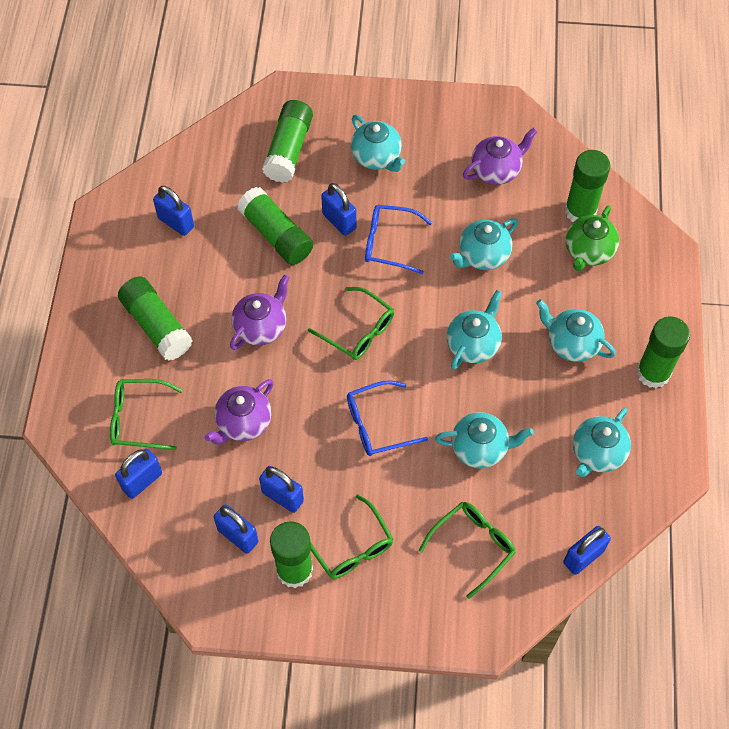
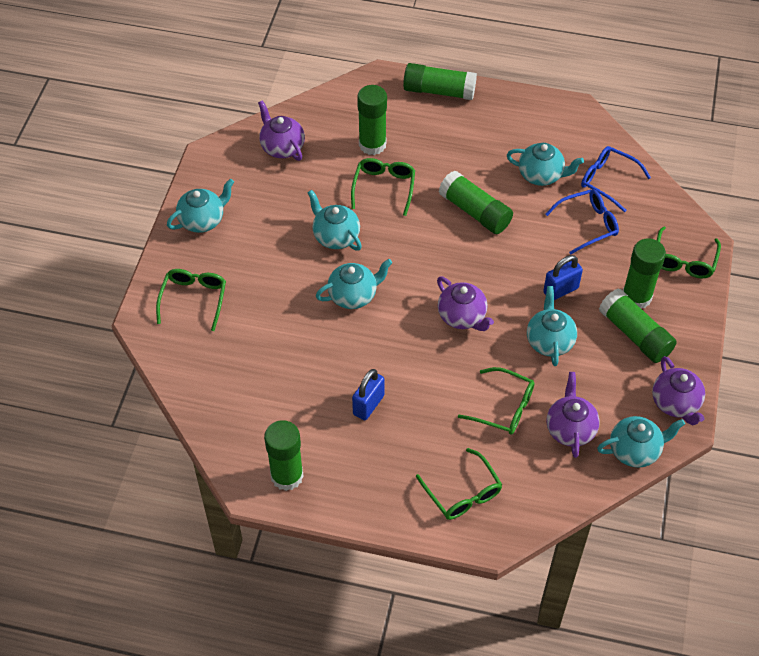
blue padlock: 6 -> 2
green glasses: 4 -> 5
green teapot: 1 -> 0
purple teapot: 3 -> 4

